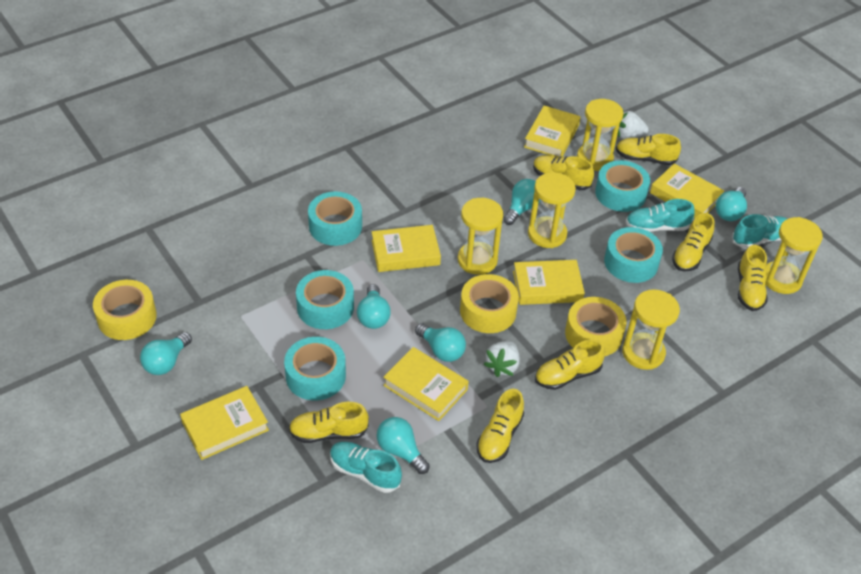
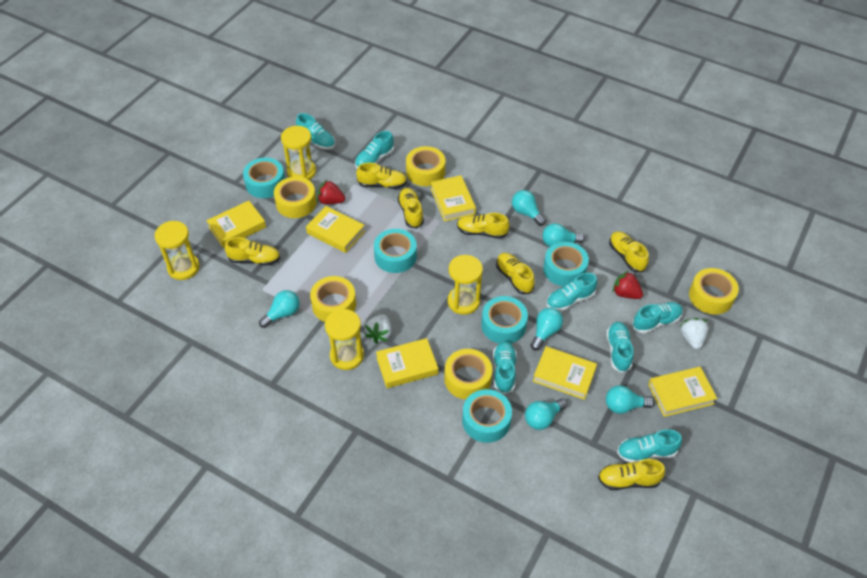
red strawberry: 0 -> 2
turquoise shoe: 3 -> 7
yellow hourglass: 5 -> 4
yellow tape: 3 -> 5

